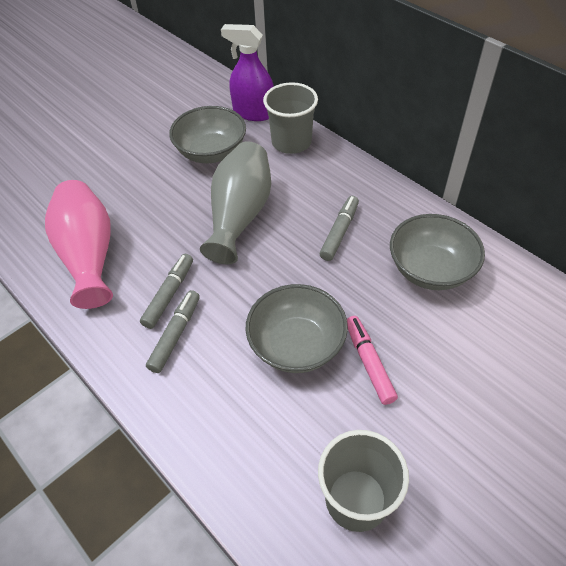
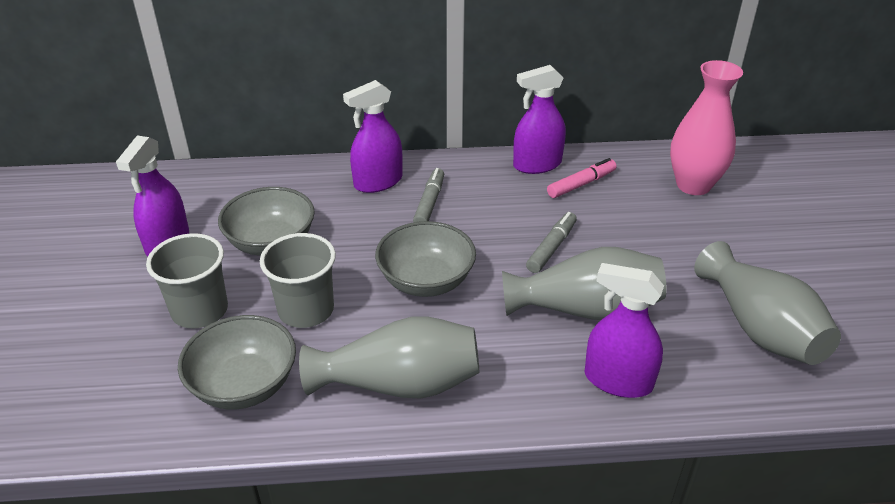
grey marker: 3 -> 2
grey vase: 1 -> 3
purple spray bottle: 1 -> 4

